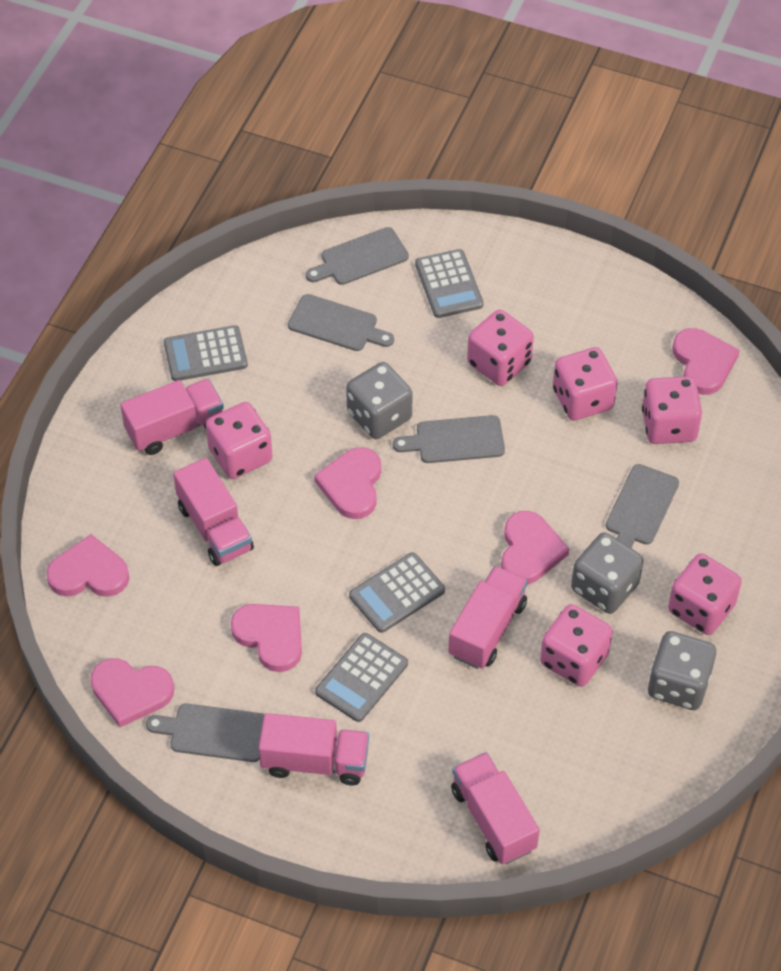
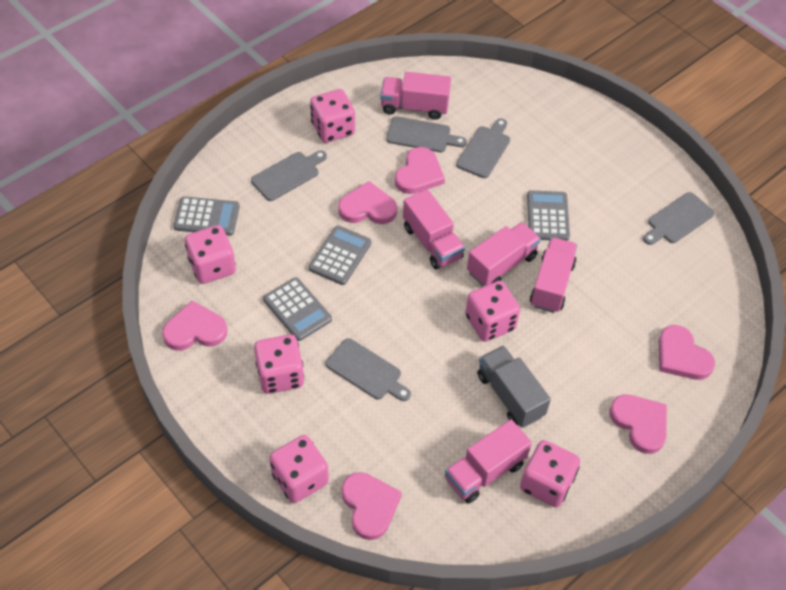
grey dice: 3 -> 0
grey truck: 0 -> 1

